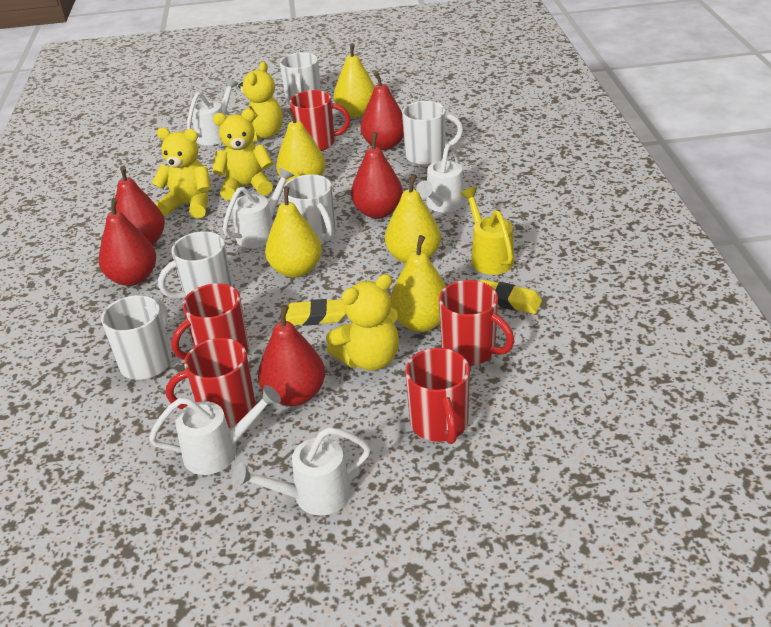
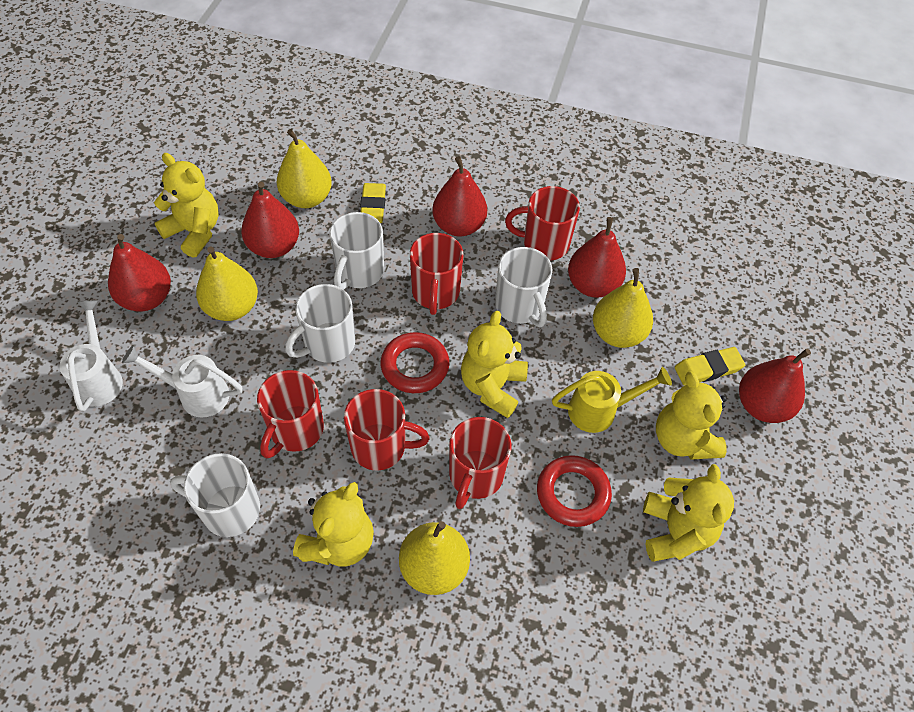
red ring: 0 -> 2
white mug: 5 -> 4
white watering can: 5 -> 2
yellow pear: 5 -> 4
yellow teddy bear: 4 -> 5

